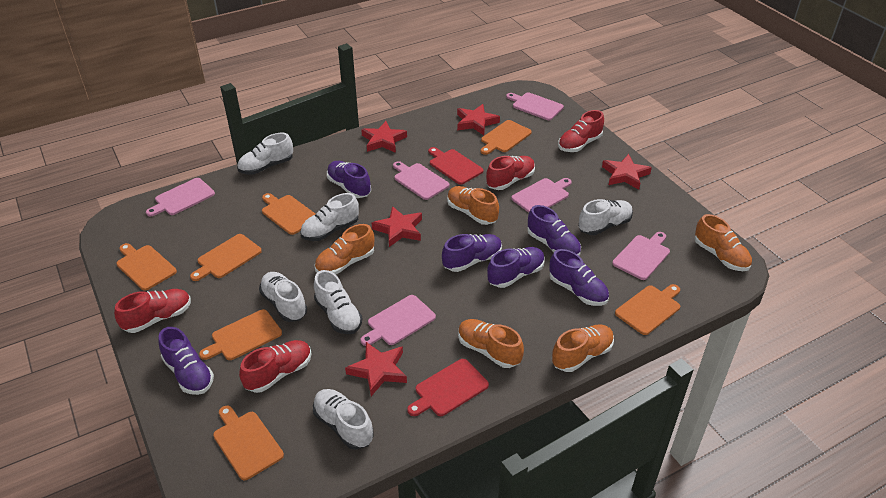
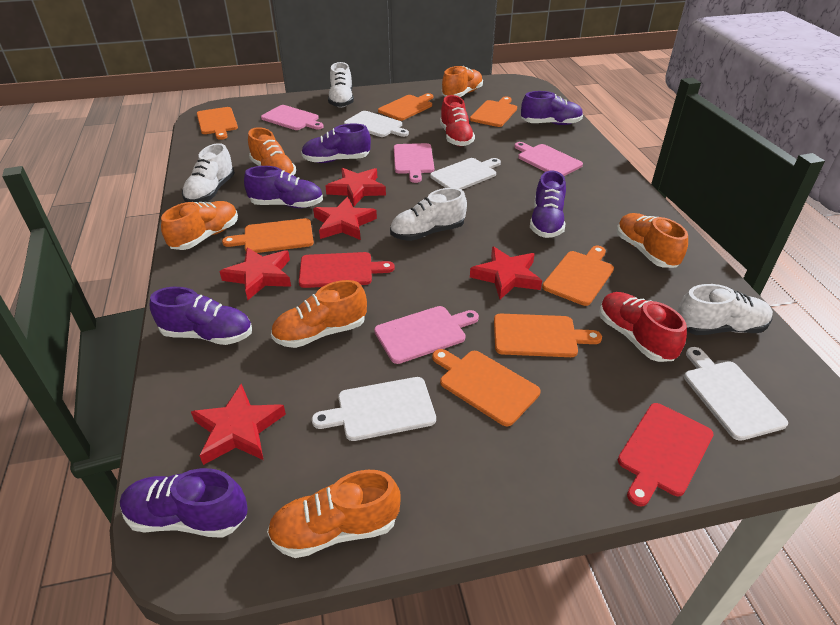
orange shoe: 5 -> 6
pink cutting board: 6 -> 4
red shoe: 4 -> 2
white cutting board: 0 -> 4
white shoe: 6 -> 4

